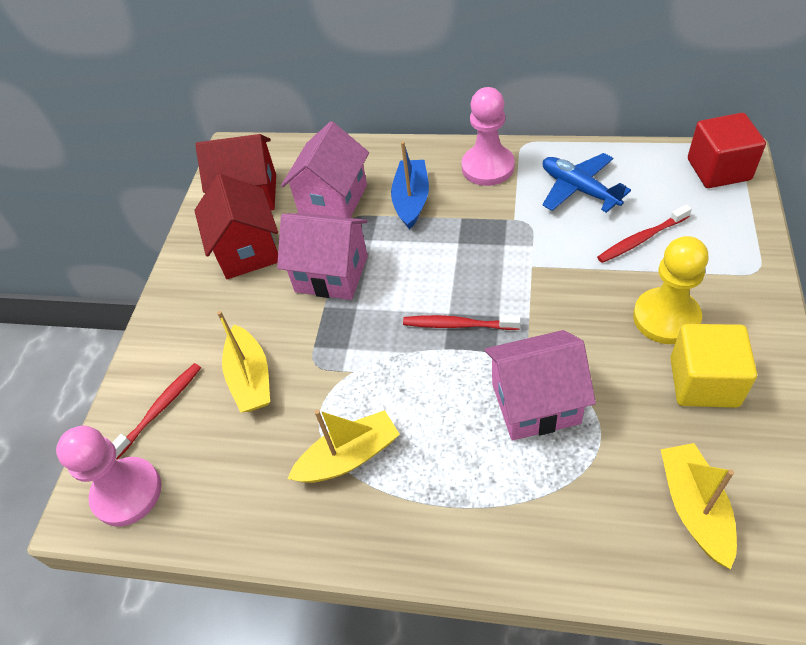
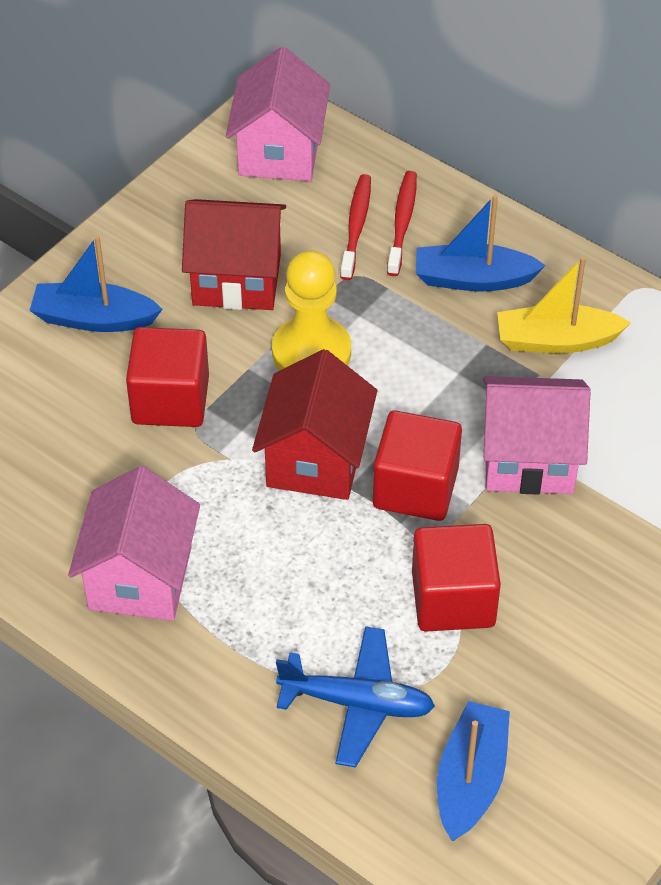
blue boat: 1 -> 3
pink pawn: 2 -> 0
red cube: 1 -> 3
red toothbrush: 3 -> 2
yellow boat: 3 -> 1
yellow cube: 1 -> 0

